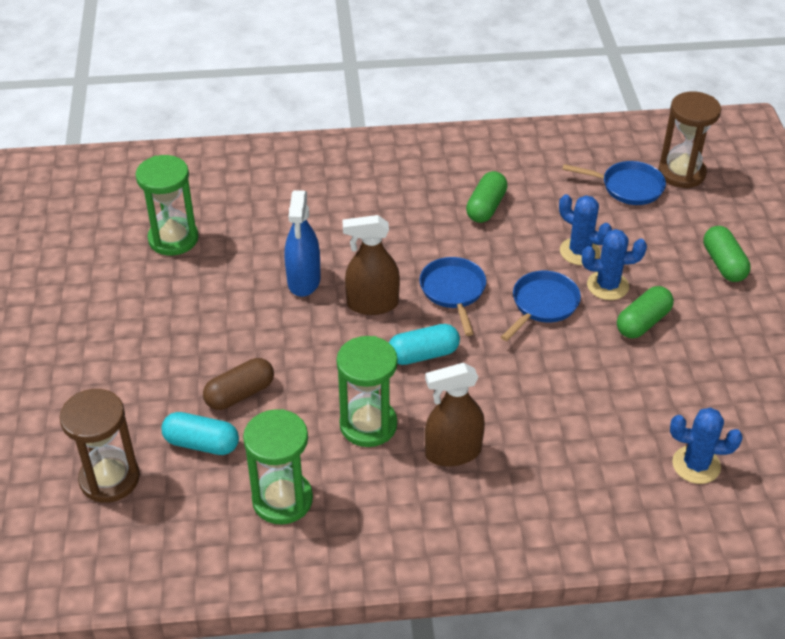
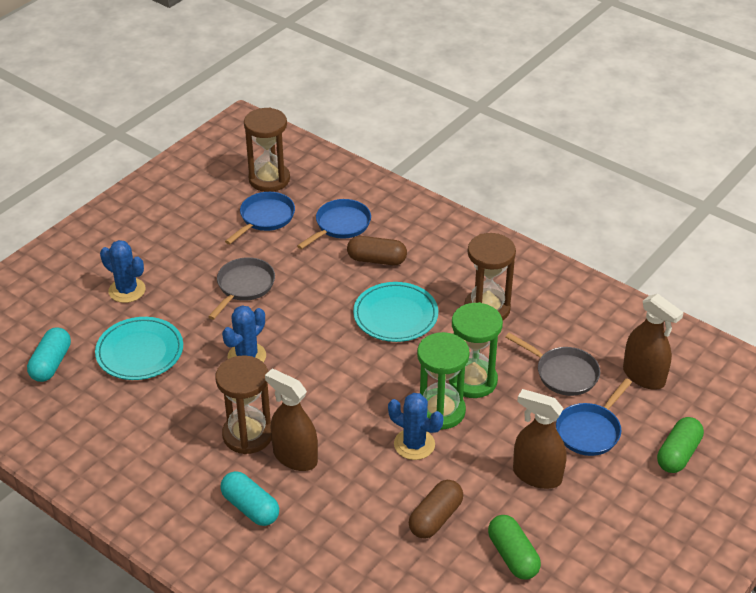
blue spray bottle: 1 -> 0
brown capsule: 1 -> 2
brown hourglass: 2 -> 3
brown spray bottle: 2 -> 3
green capsule: 3 -> 2
green hourglass: 3 -> 2
grey pan: 0 -> 2
turquoise plate: 0 -> 2

